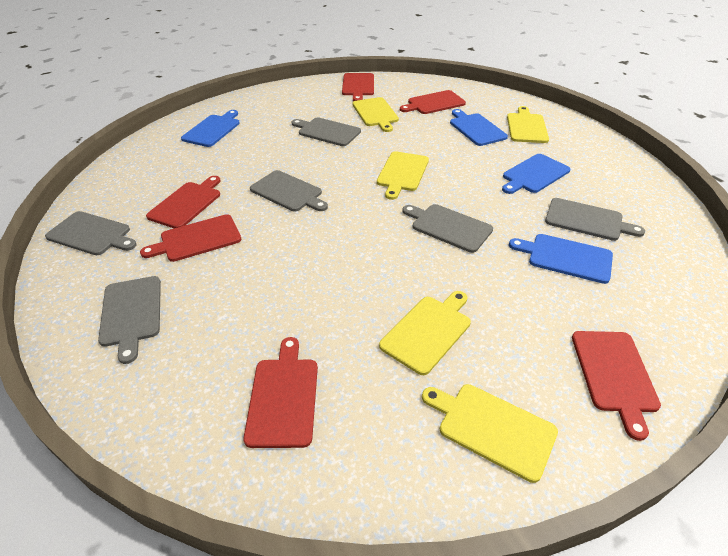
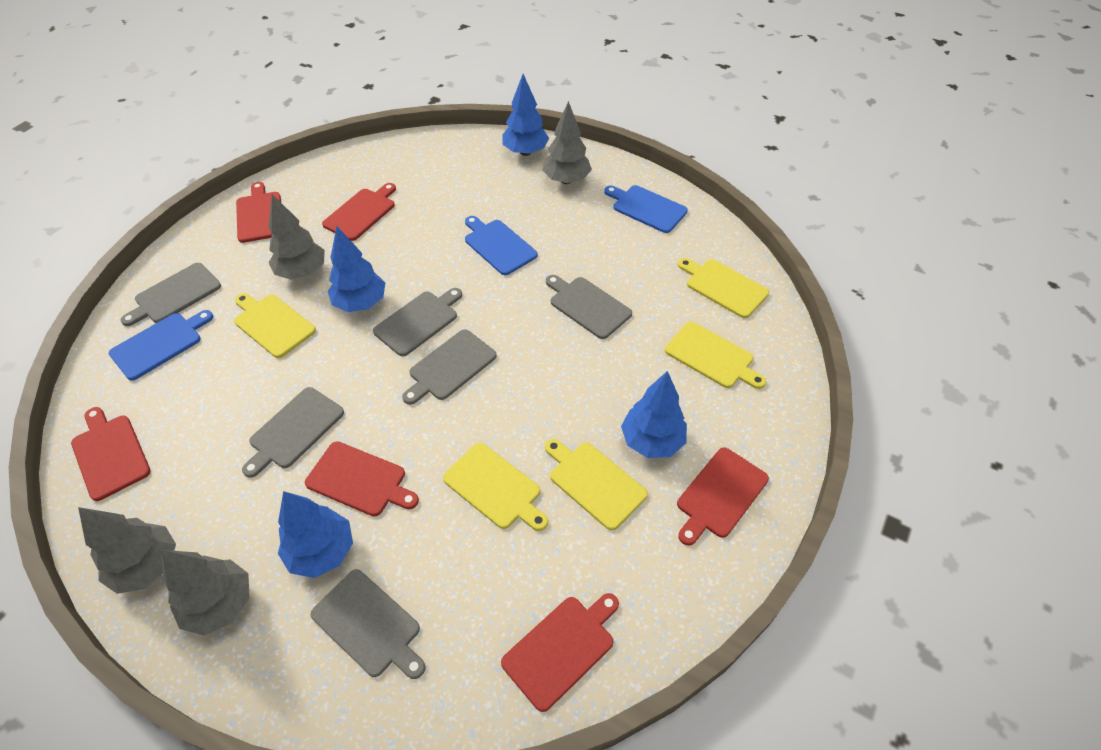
blue cutting board: 4 -> 3
blue tree: 0 -> 4
grey tree: 0 -> 4

